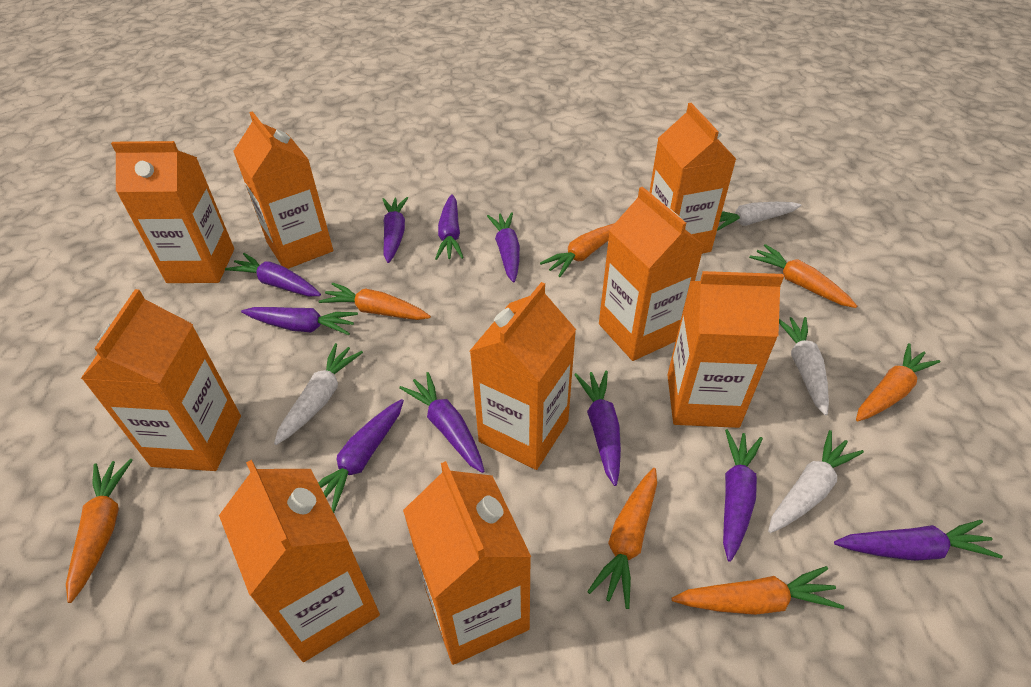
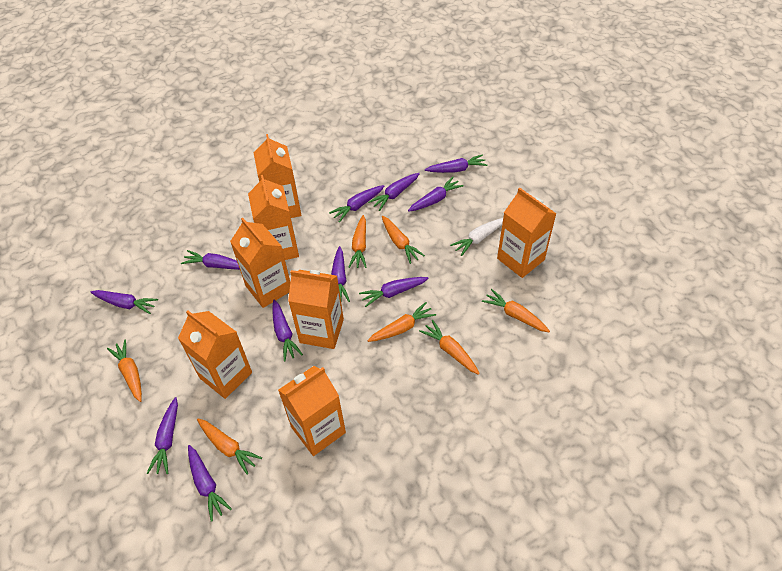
orange carton: 9 -> 7
purple carrot: 10 -> 11
white carrot: 4 -> 1

